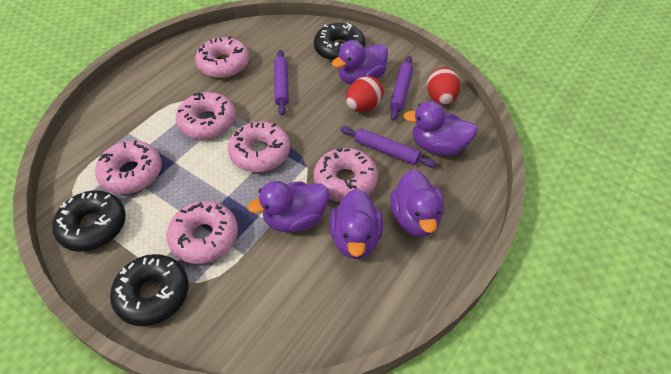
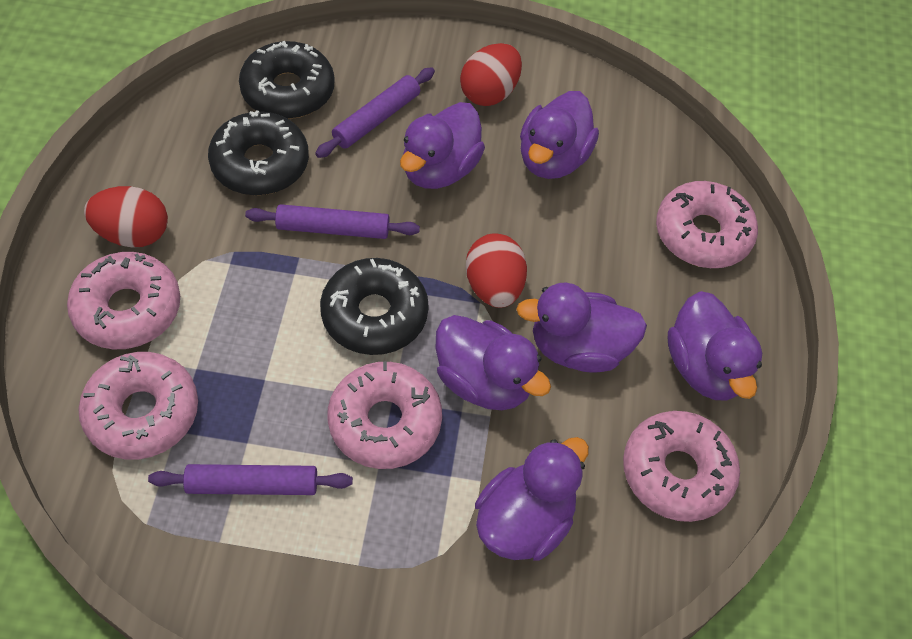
pink donut: 6 -> 5
purple duck: 5 -> 6
red egg: 2 -> 3

